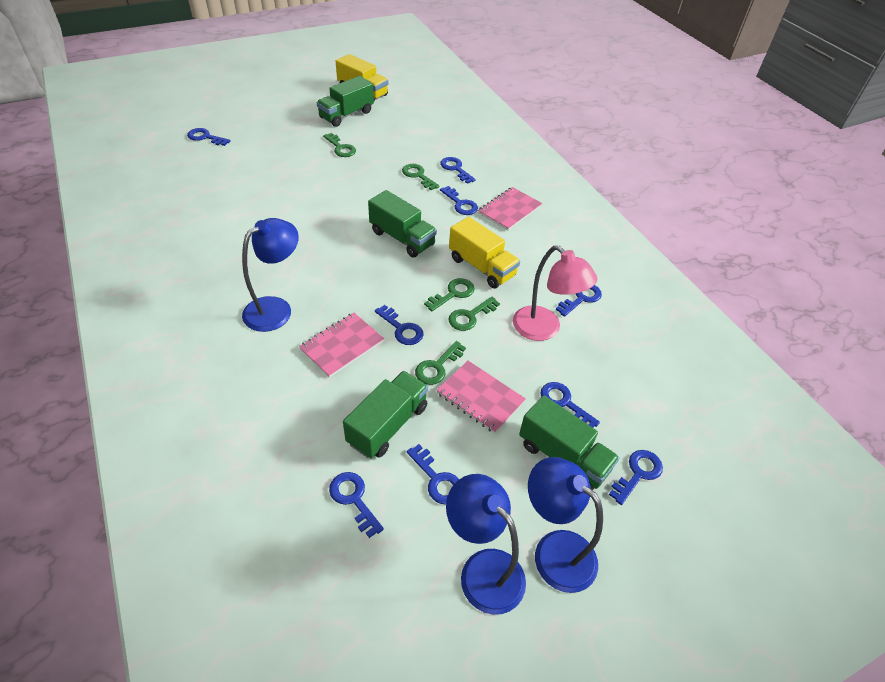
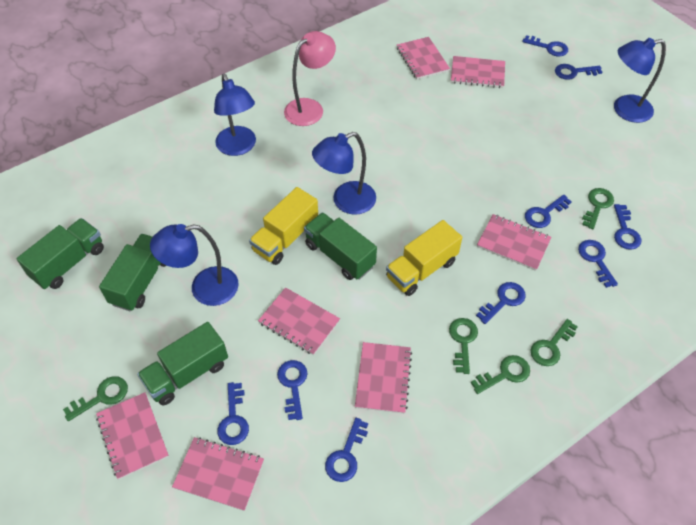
blue lamp: 3 -> 4
pink notebook: 3 -> 7

